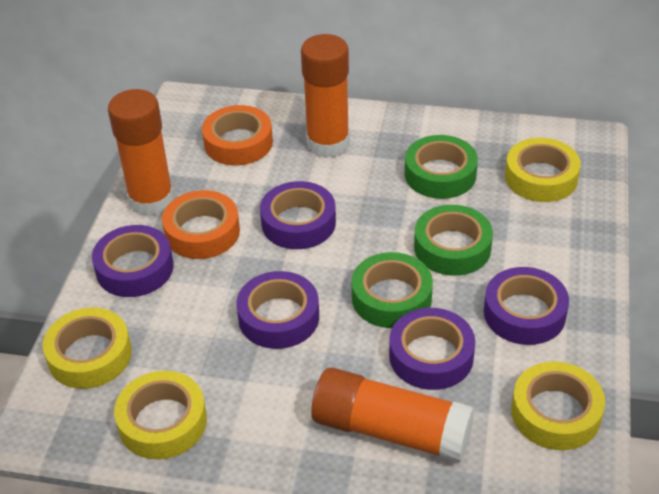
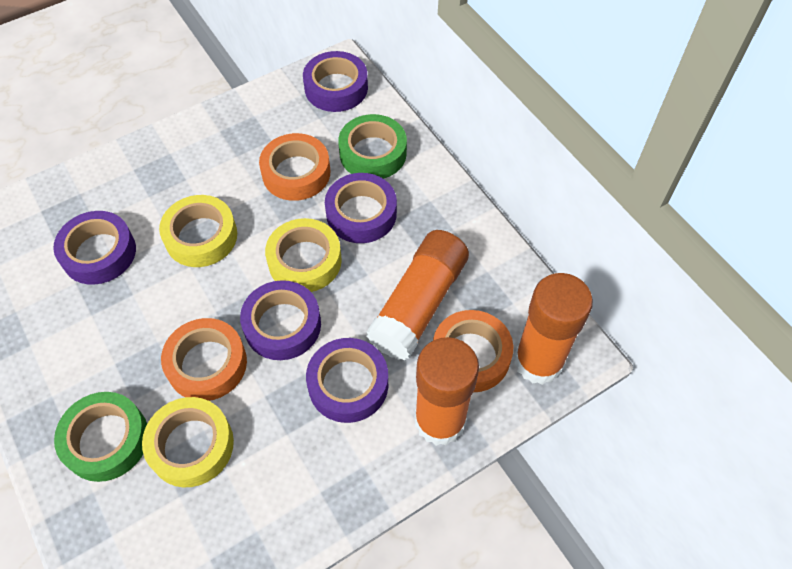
green tape: 3 -> 2
orange tape: 2 -> 3
yellow tape: 4 -> 3

